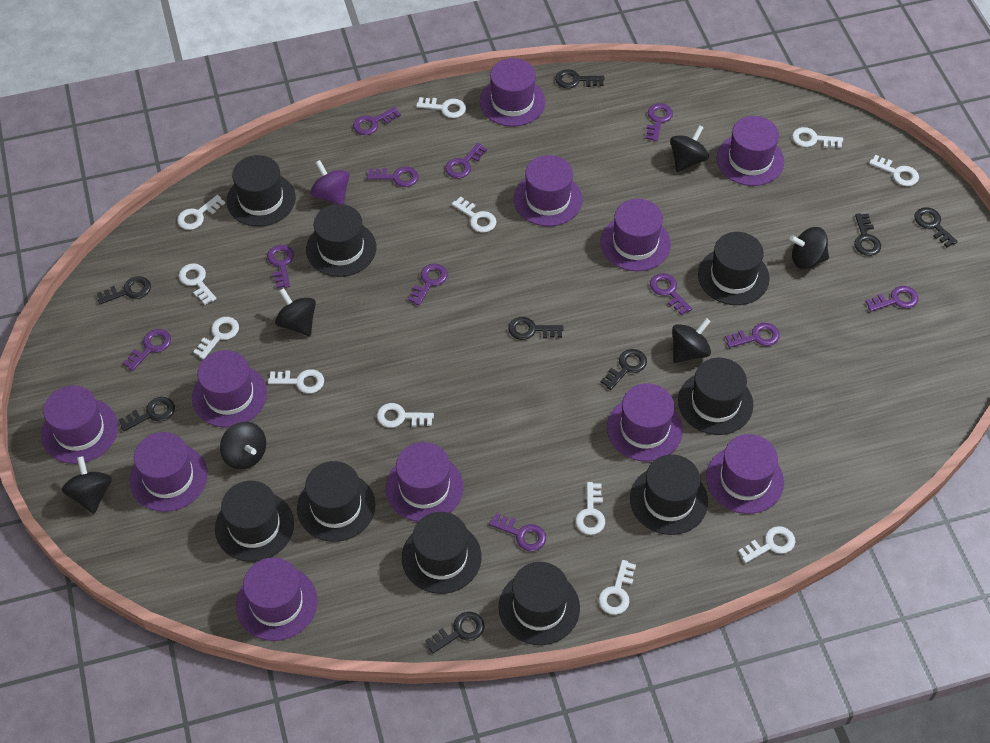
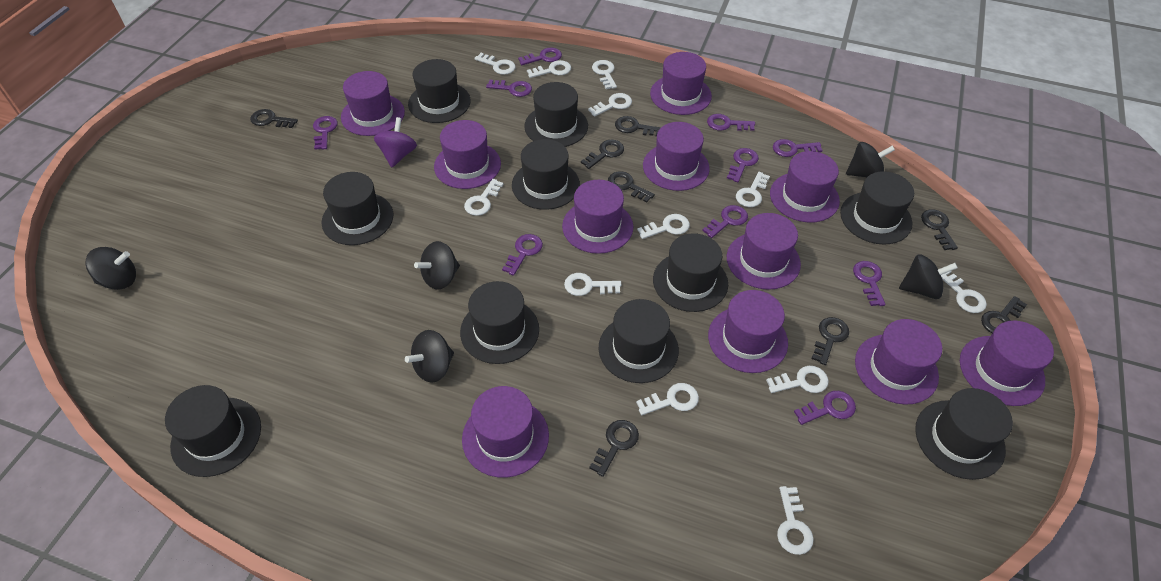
black hat: 9 -> 10
black spinning top: 6 -> 5
purple key: 11 -> 10

